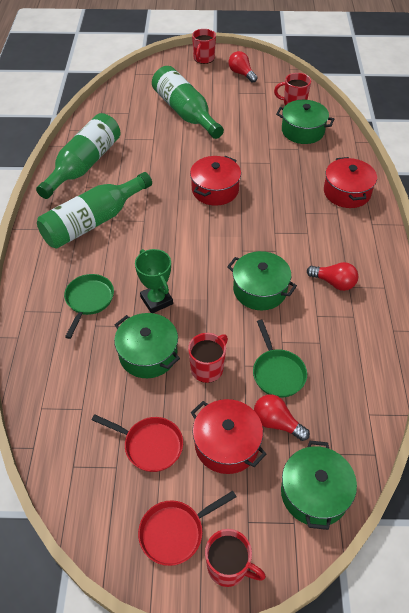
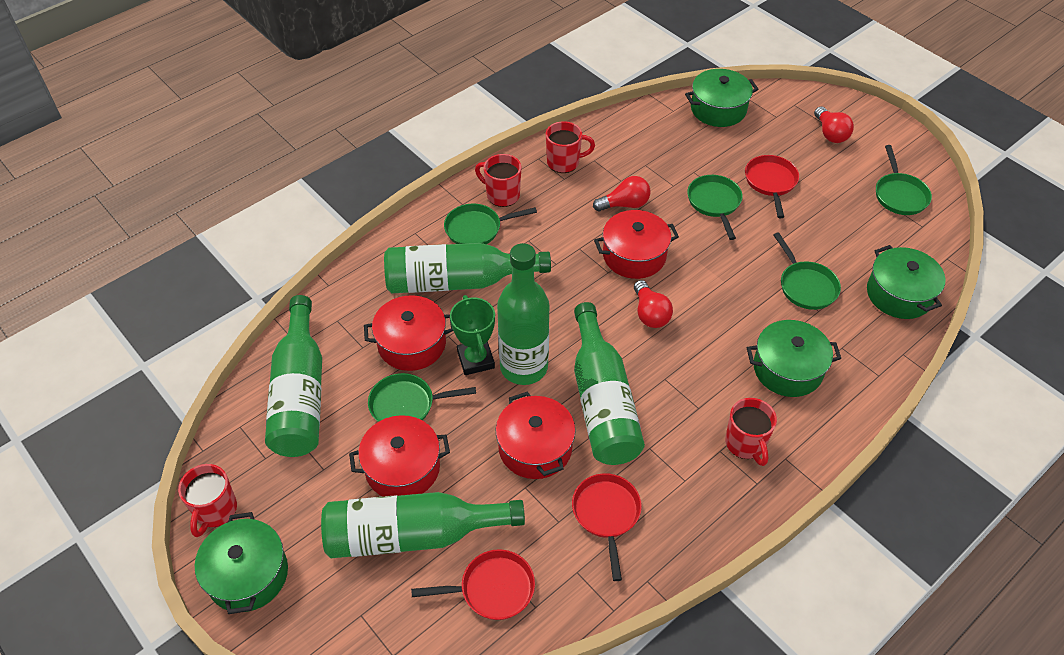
green bottle: 3 -> 5
green pan: 2 -> 5
red pan: 2 -> 3
red pot: 3 -> 4

